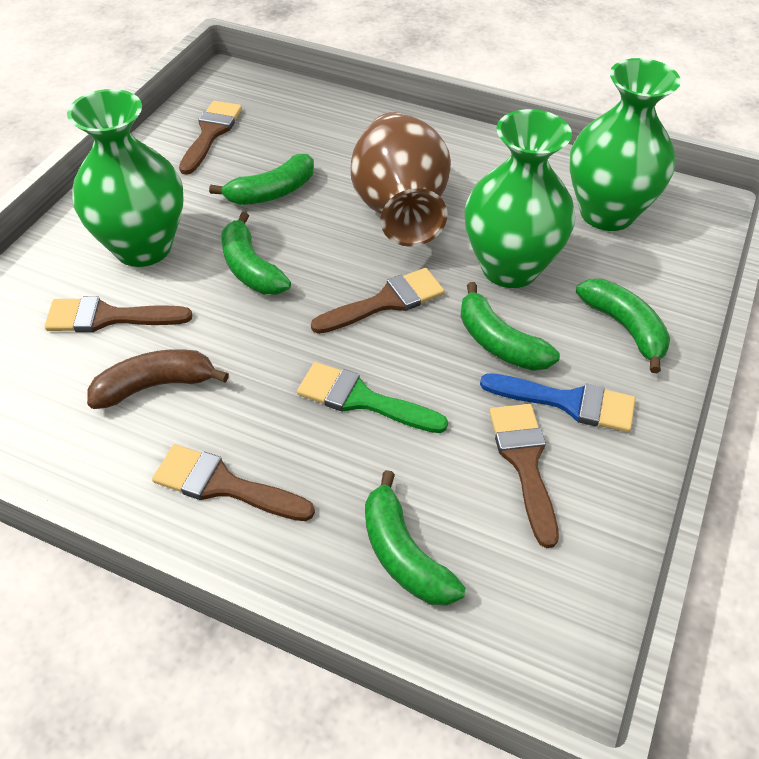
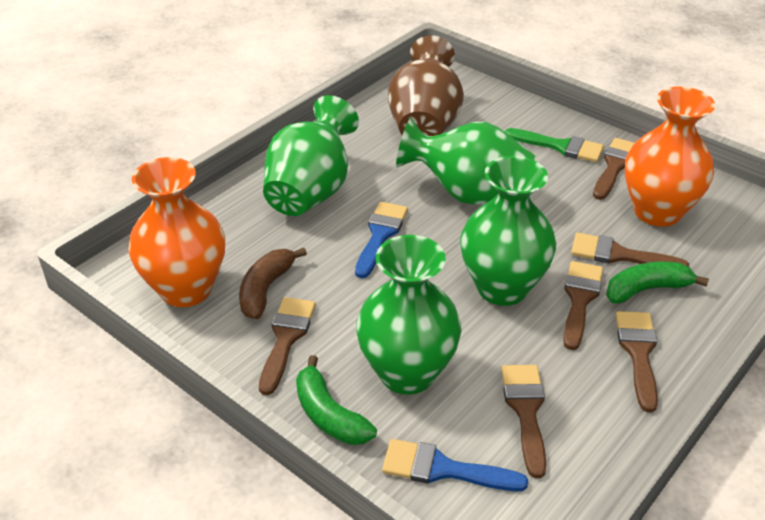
blue brush: 1 -> 2
brown brush: 5 -> 6
green banana: 5 -> 2
green vase: 3 -> 4
orange vase: 0 -> 2

